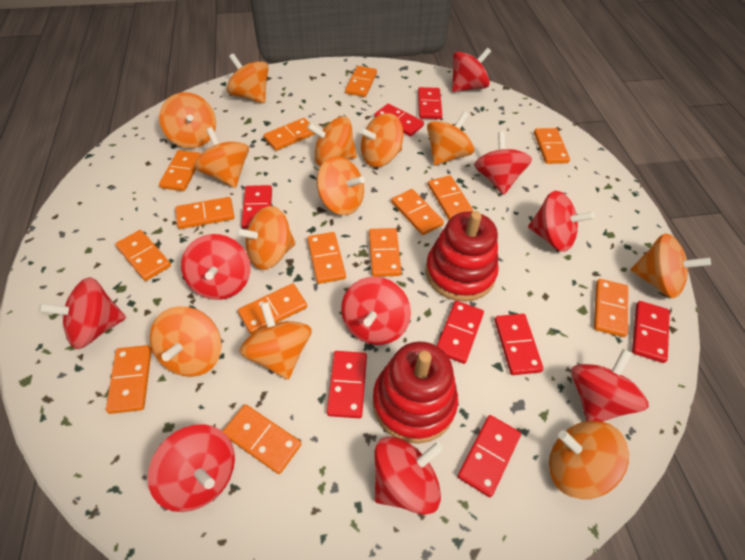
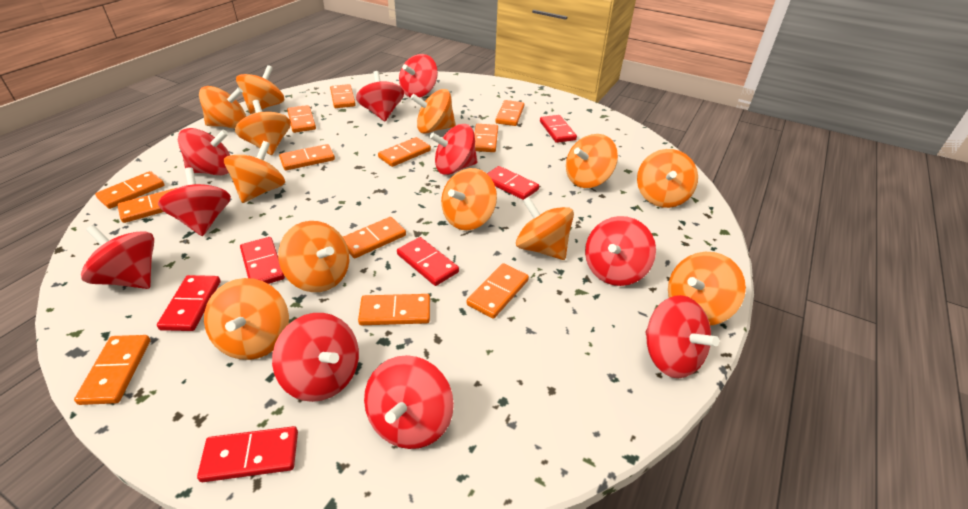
orange domino: 14 -> 12
red domino: 8 -> 6
red spinning top: 9 -> 10
red stacking toy: 2 -> 0

